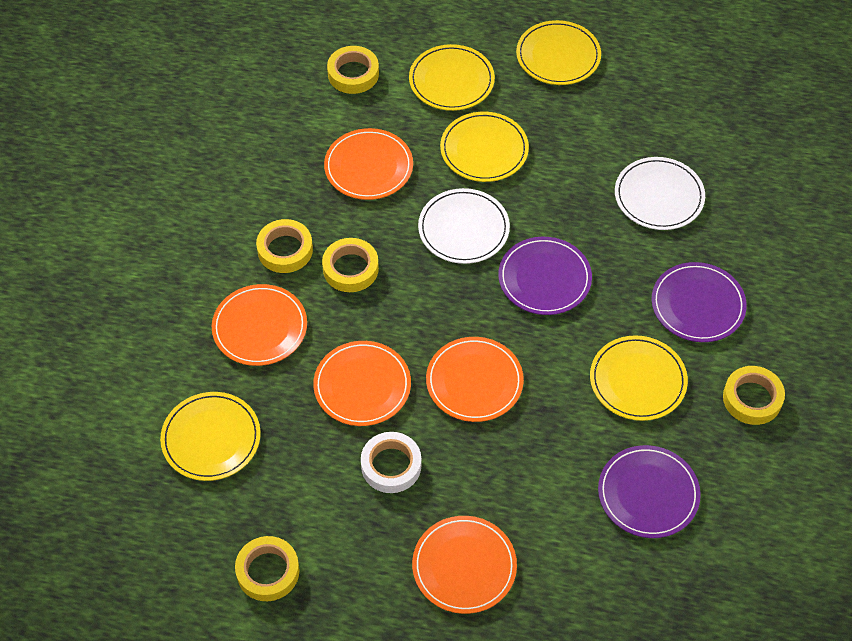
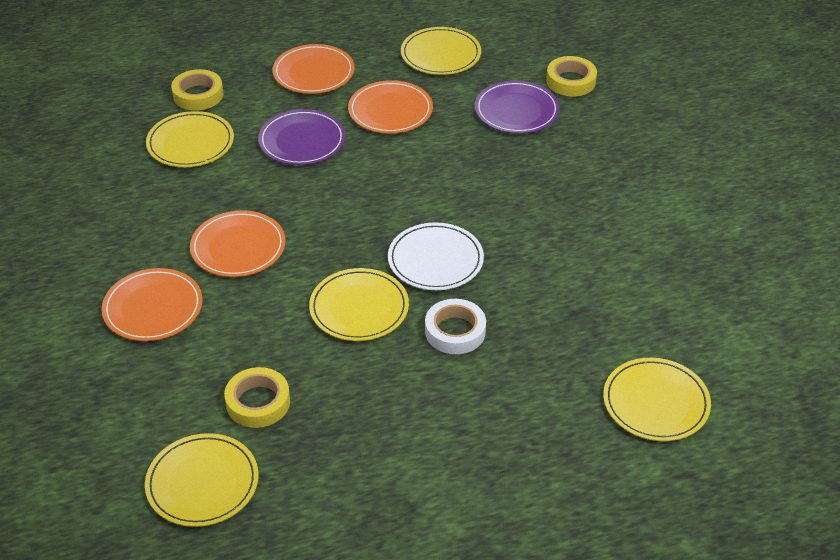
orange plate: 5 -> 4
purple plate: 3 -> 2
white plate: 2 -> 1
yellow tape: 5 -> 3

